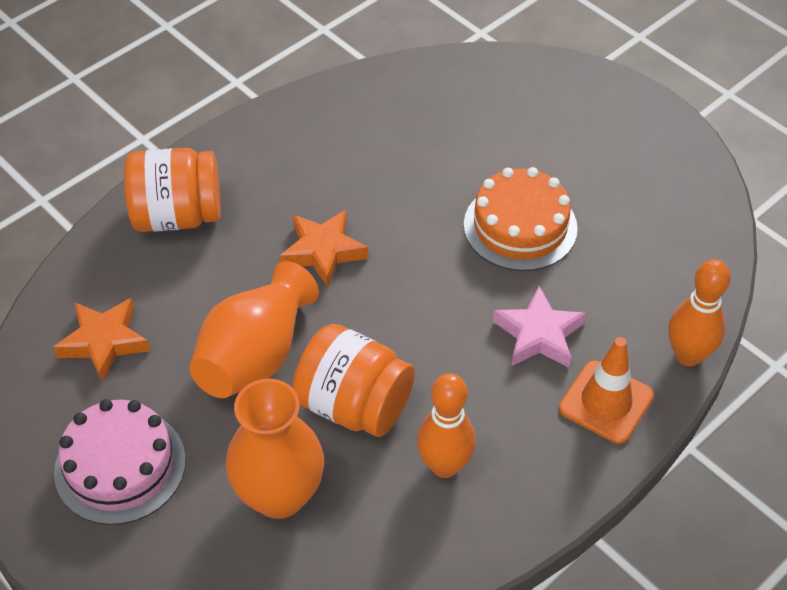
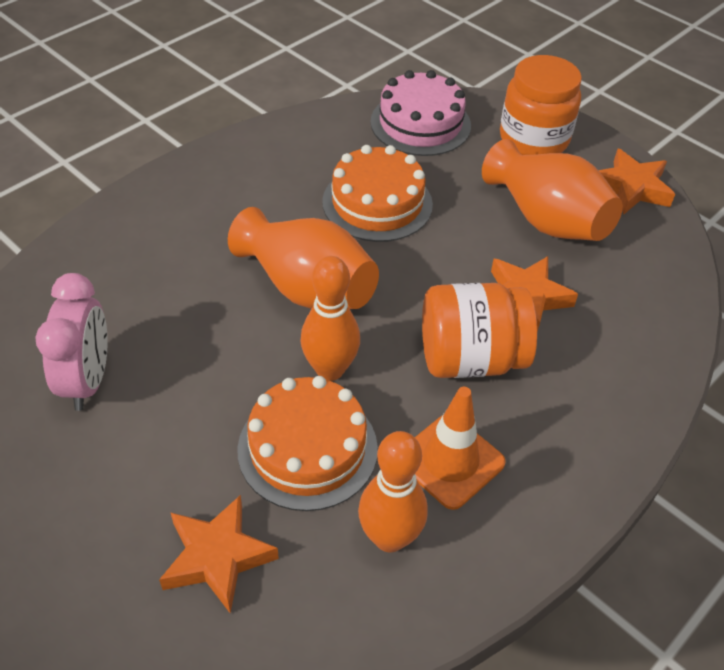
orange cake: 1 -> 2
orange star: 2 -> 3
pink clock: 0 -> 1
pink star: 1 -> 0

